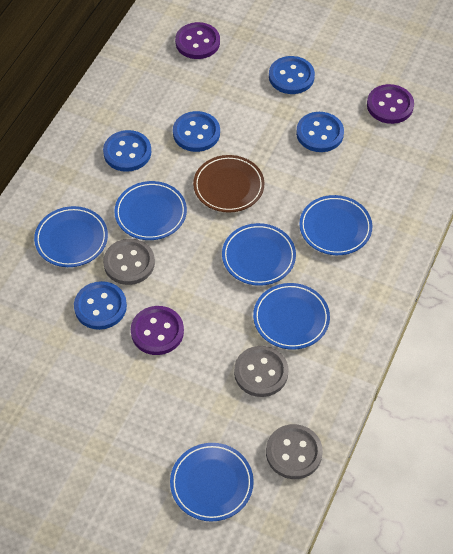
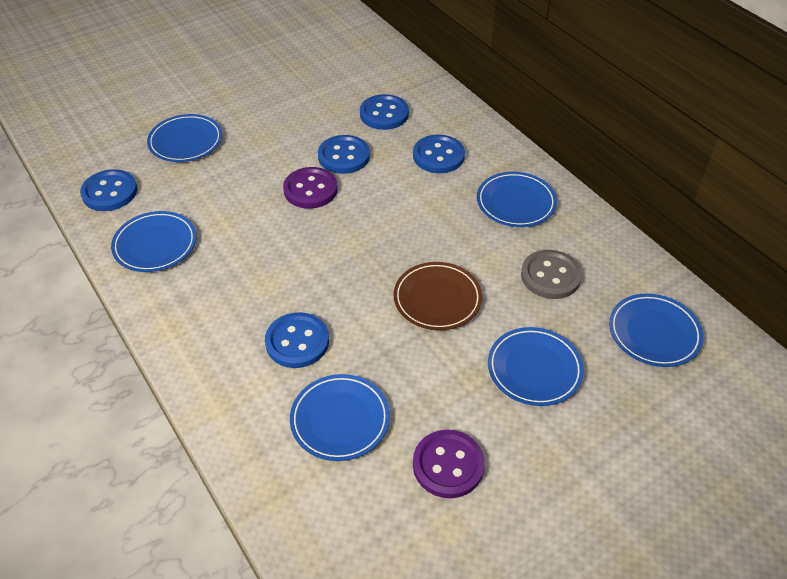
grey button: 3 -> 1
purple button: 3 -> 2

